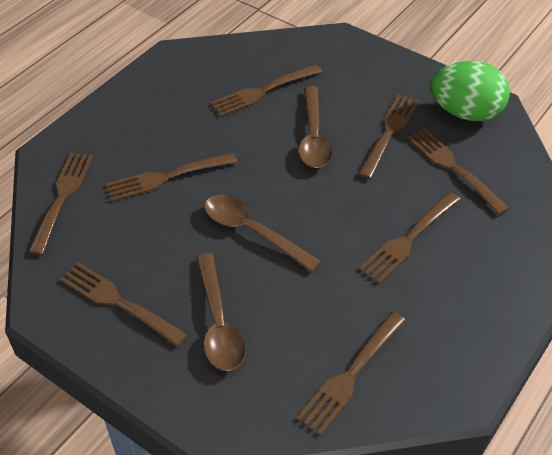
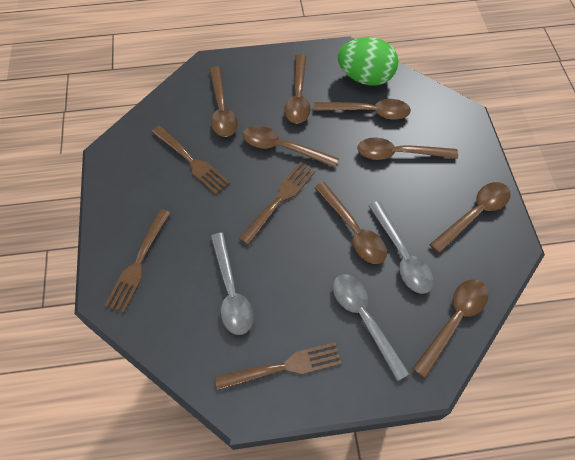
brown fork: 8 -> 4
brown spoon: 3 -> 8
grey spoon: 0 -> 3

